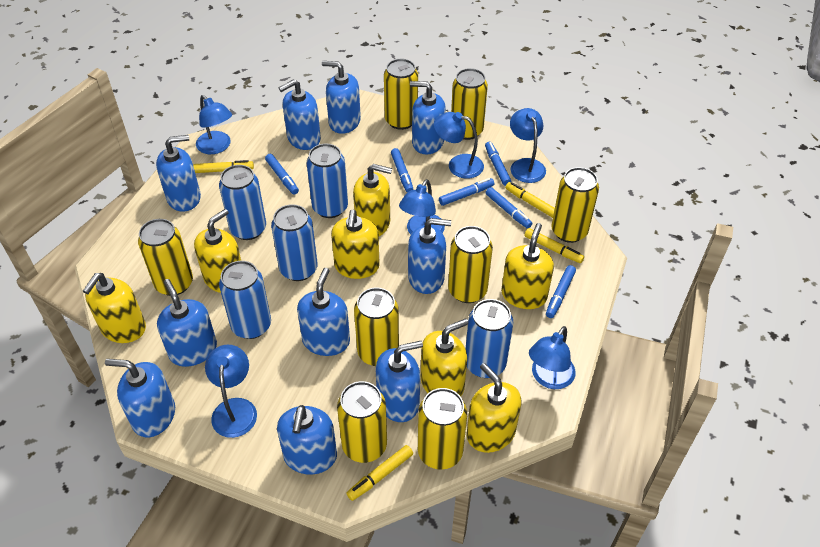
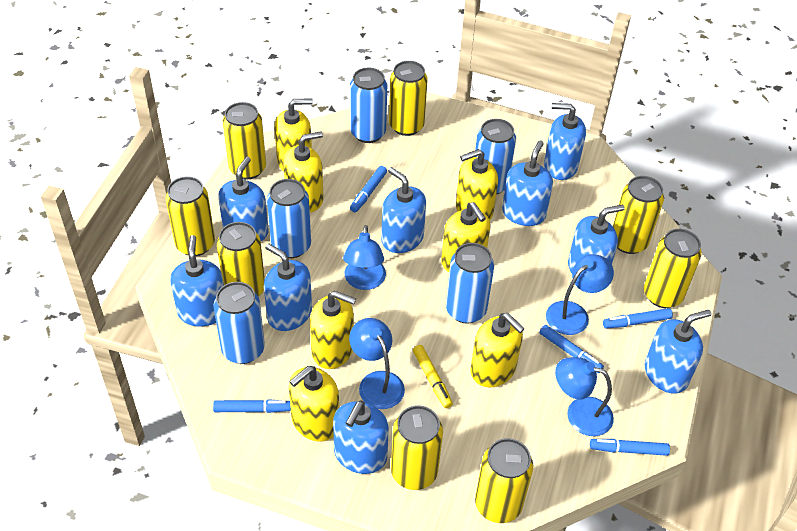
blue lamp: 6 -> 4
blue marker: 6 -> 5
blue soap dispenser: 10 -> 9
yellow marker: 4 -> 1

